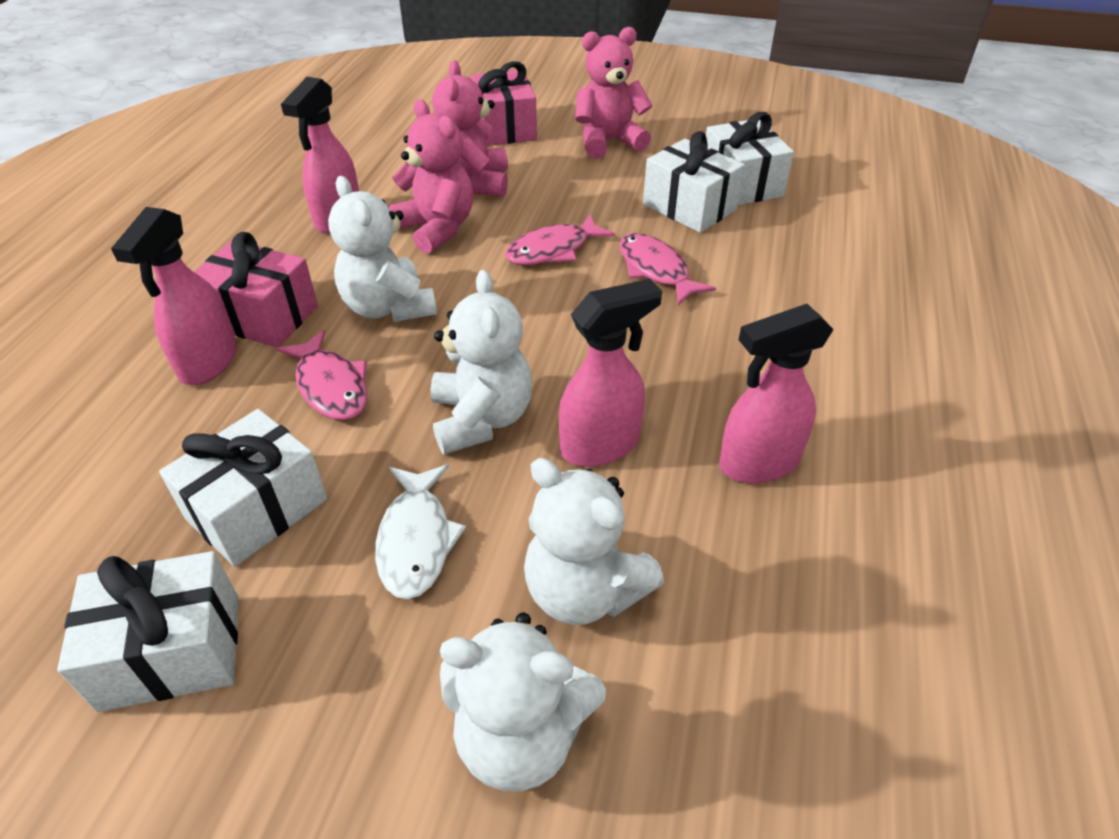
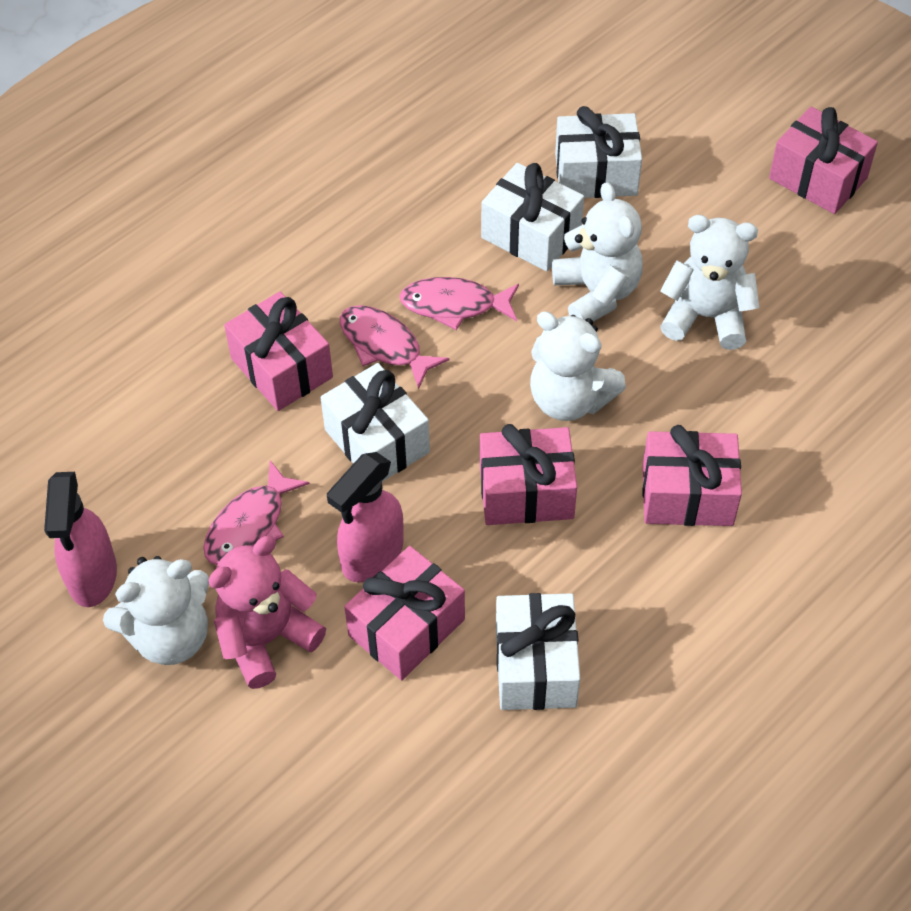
pink gift: 2 -> 5
pink spray bottle: 4 -> 2
pink teddy bear: 3 -> 1
white fish: 1 -> 0

